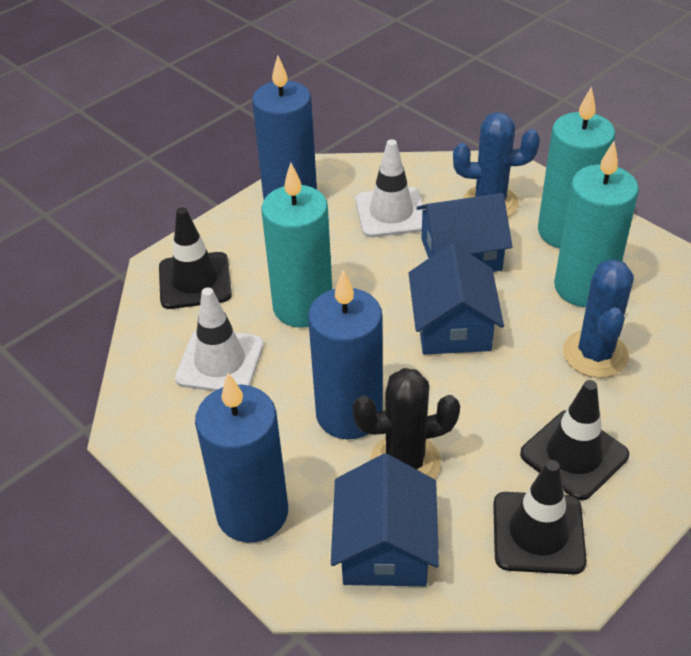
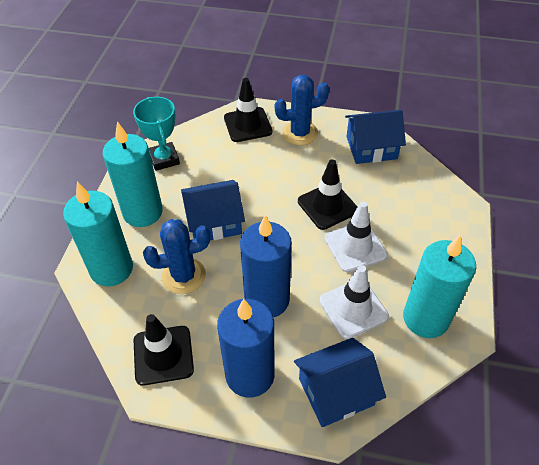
black cactus: 1 -> 0
blue candle: 3 -> 2
turquoise trophy: 0 -> 1

